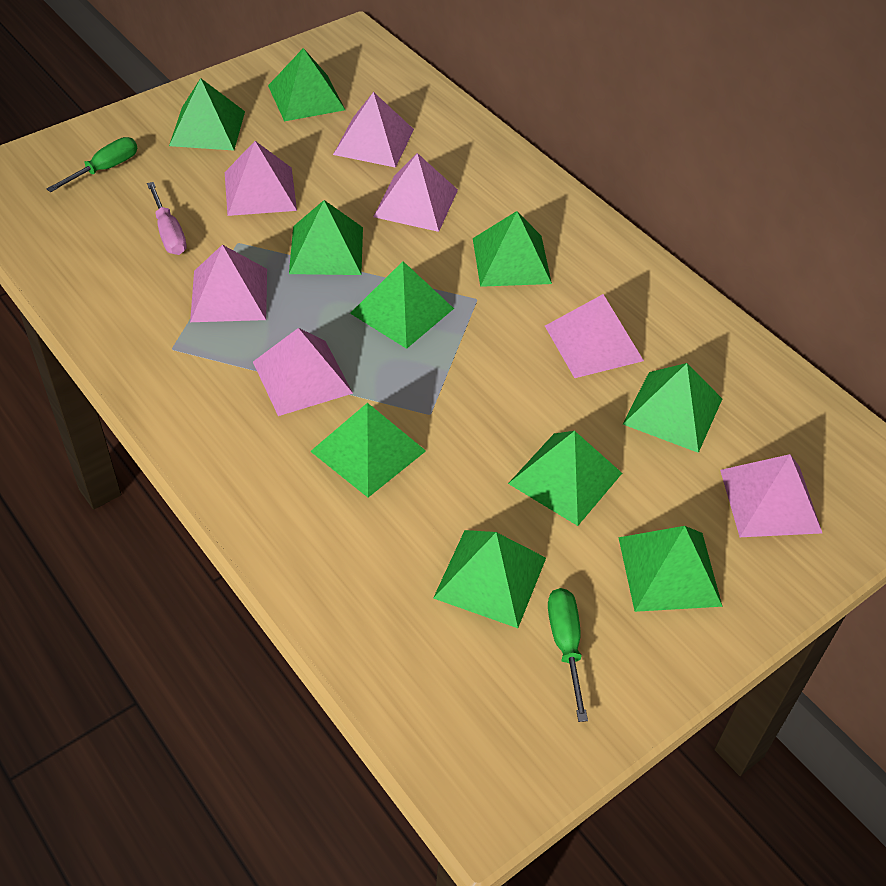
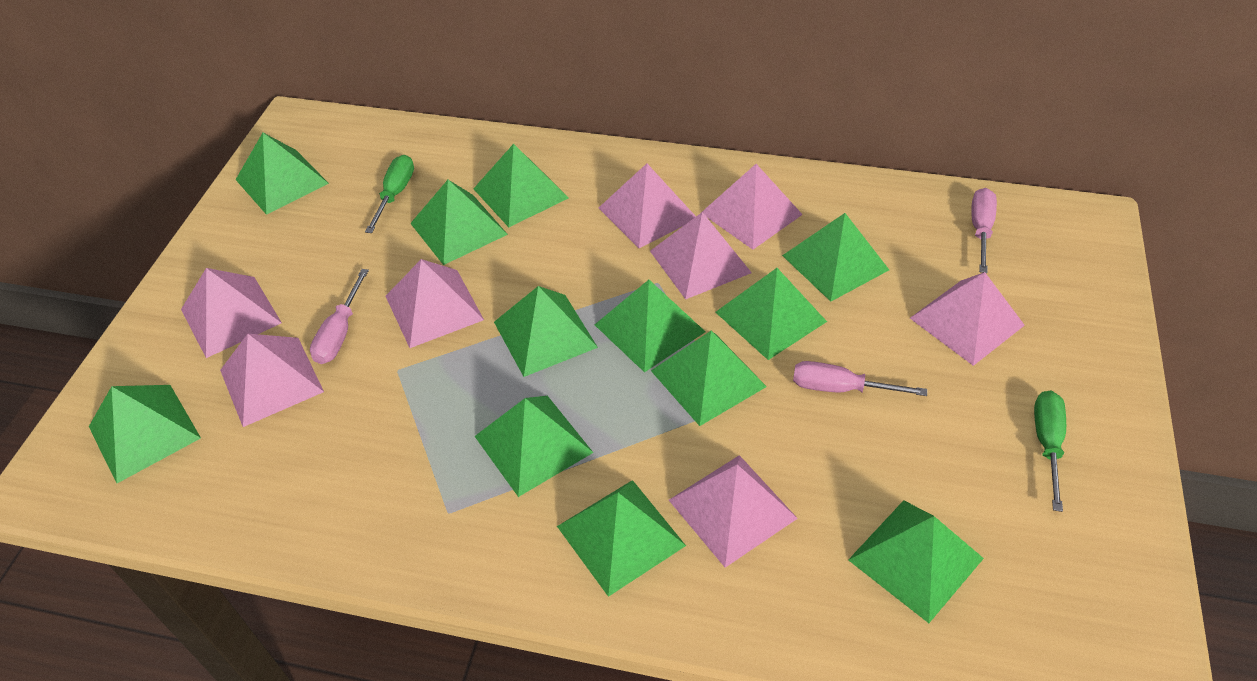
green pyramid: 10 -> 12
pink pyramid: 7 -> 8
pink screwdriver: 1 -> 3

